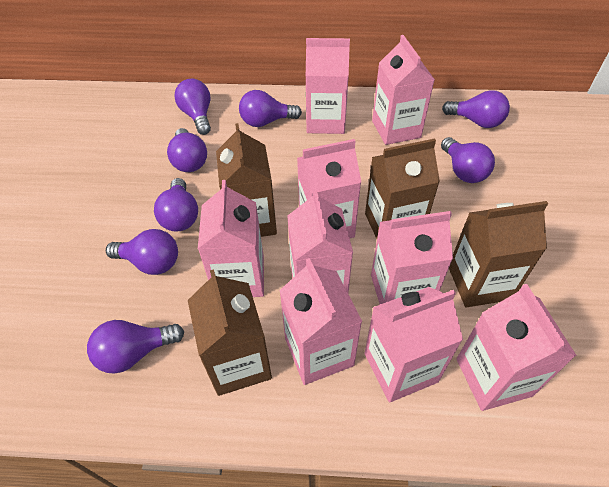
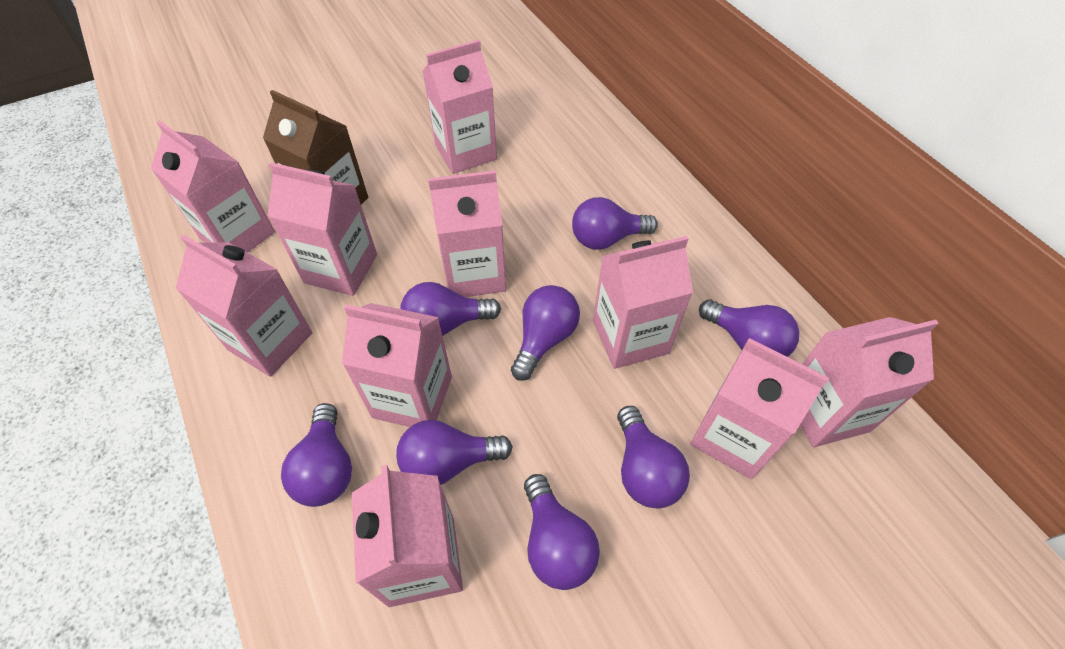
brown carton: 4 -> 1
pink carton: 9 -> 10

